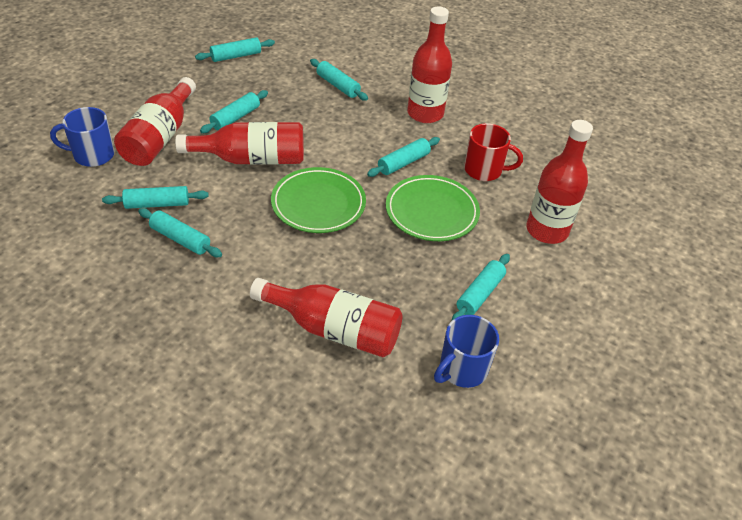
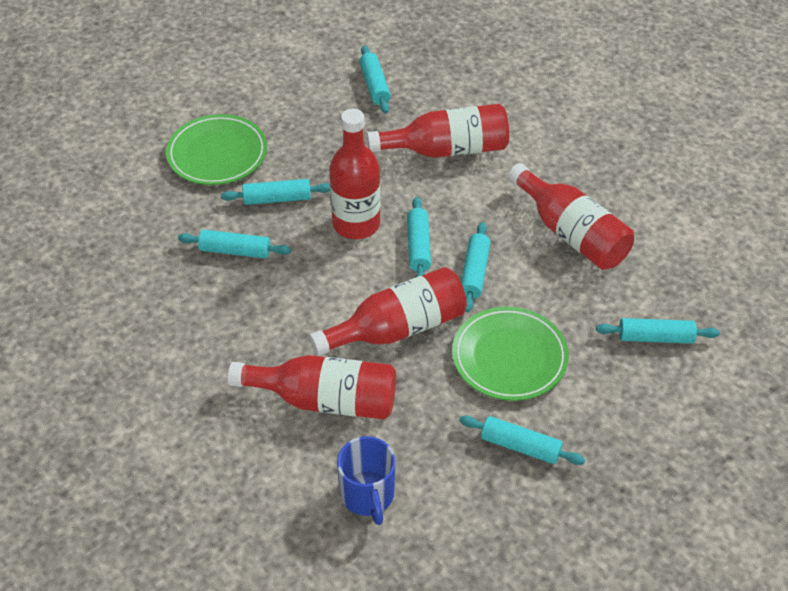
blue mug: 2 -> 1
red mug: 1 -> 0

